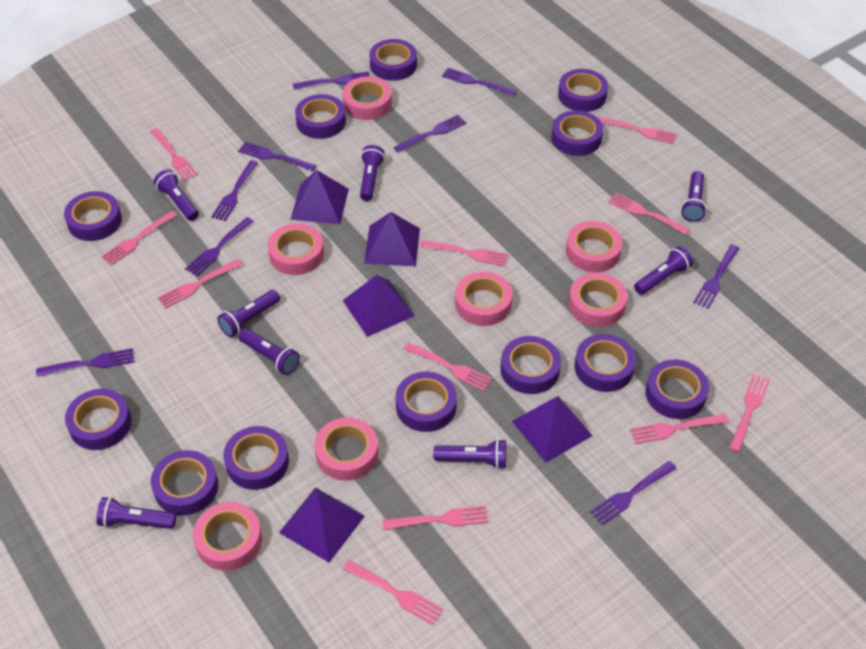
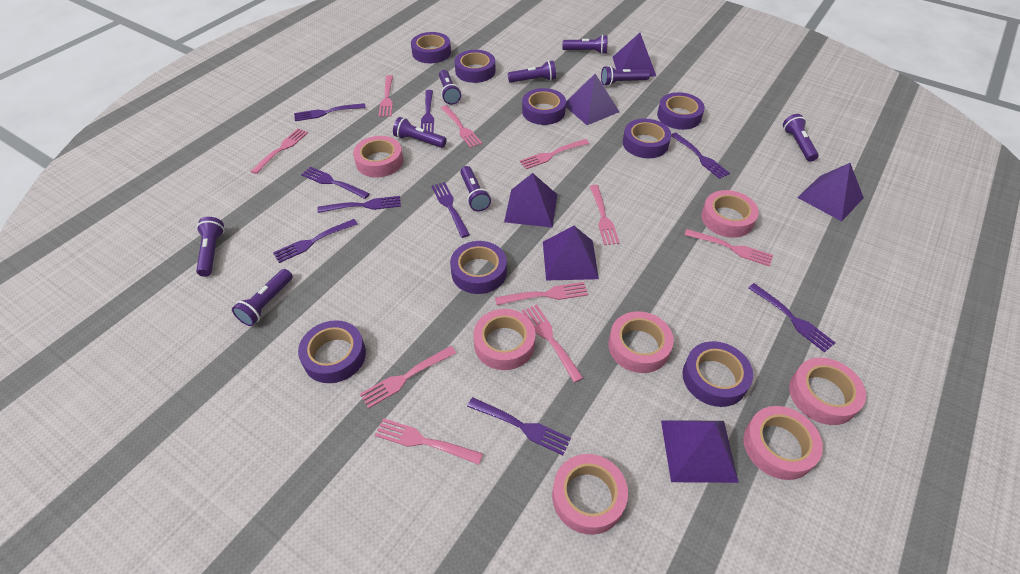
pink fork: 11 -> 10
purple flashlight: 8 -> 9
purple pyramid: 5 -> 6
purple tape: 12 -> 8

